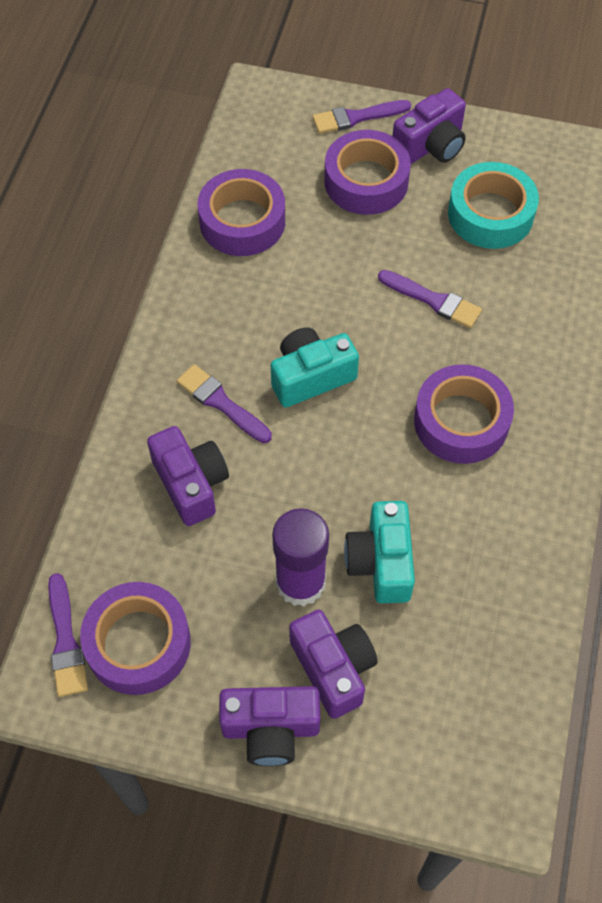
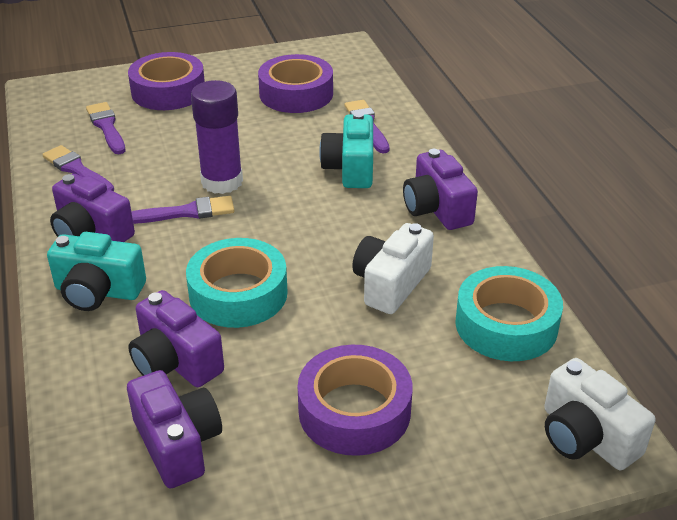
purple tape: 4 -> 3
turquoise tape: 1 -> 2
white camera: 0 -> 2

